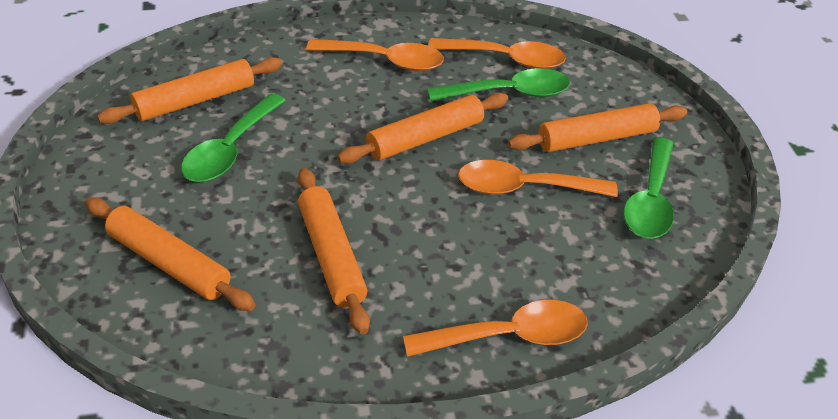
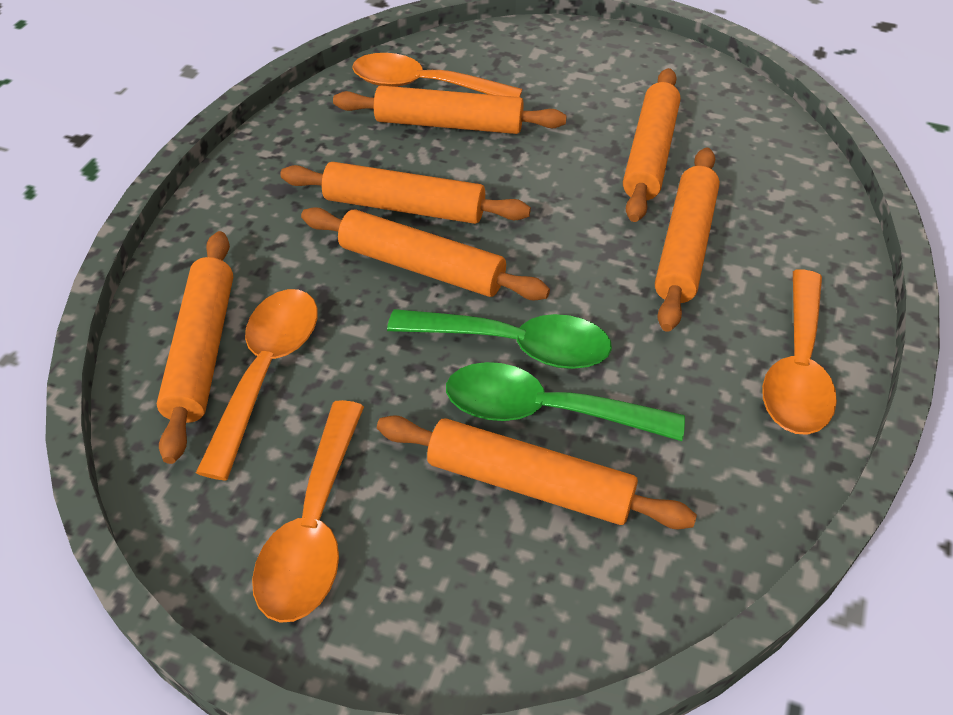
green spoon: 3 -> 2
orange rolling pin: 5 -> 7

